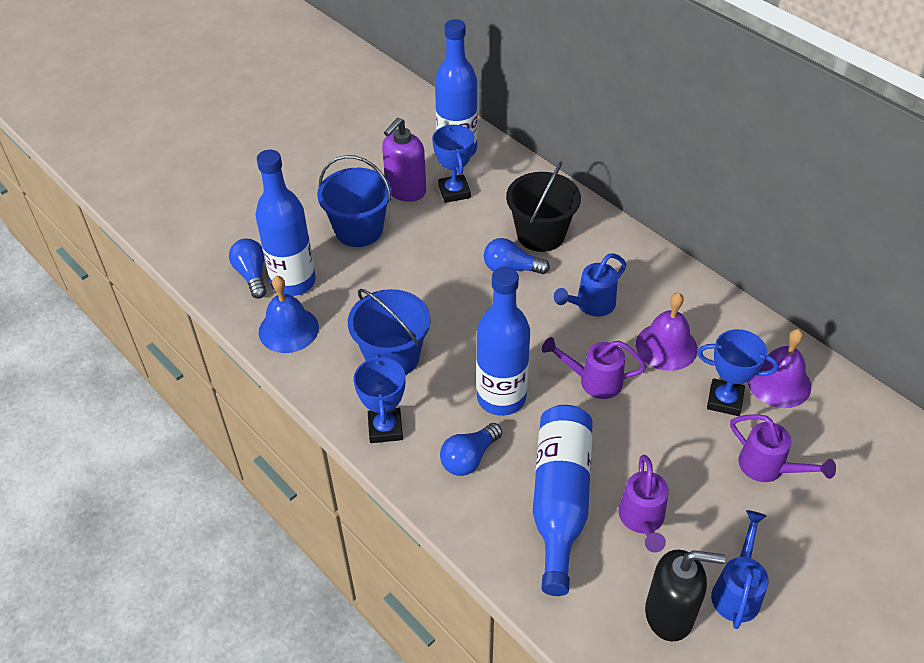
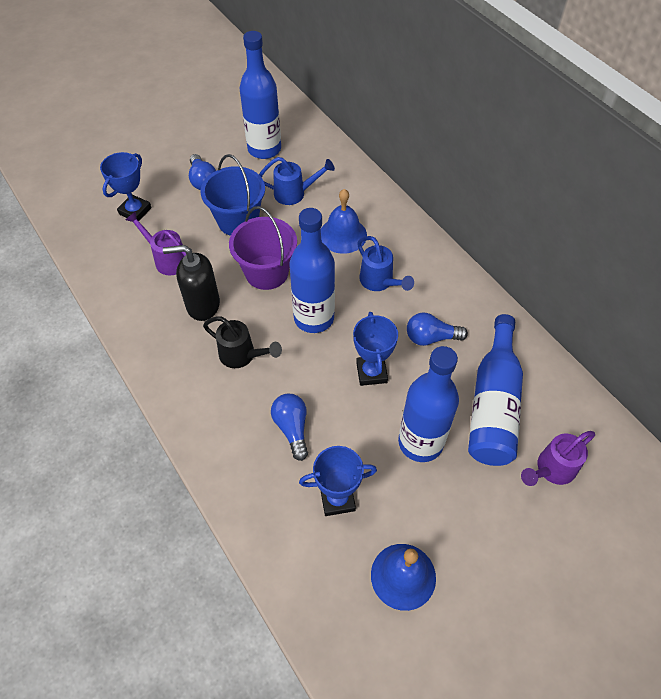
black bucket: 1 -> 0
black watering can: 0 -> 1
blue bell: 1 -> 2
blue bucket: 2 -> 1
purple bell: 2 -> 0
purple bucket: 0 -> 1
purple soap dispenser: 1 -> 0
purple watering can: 3 -> 2

